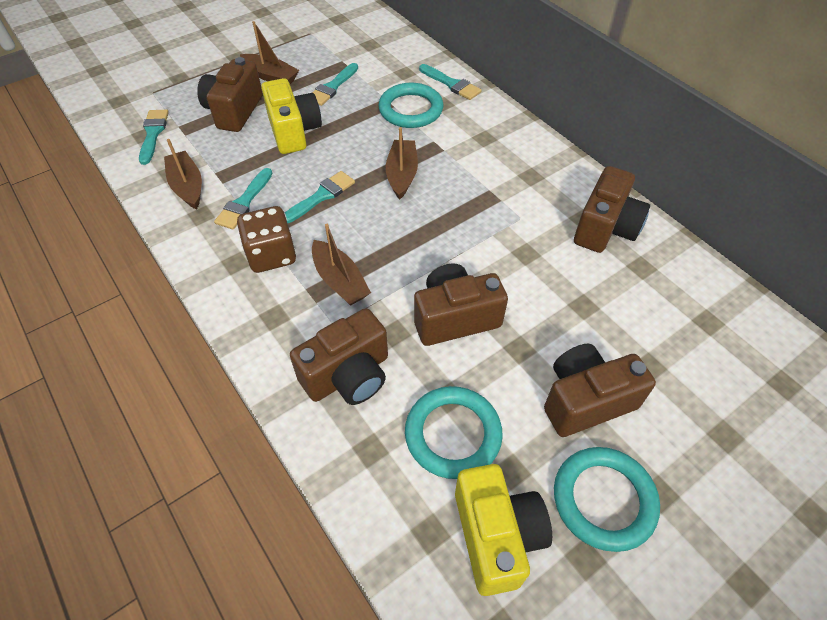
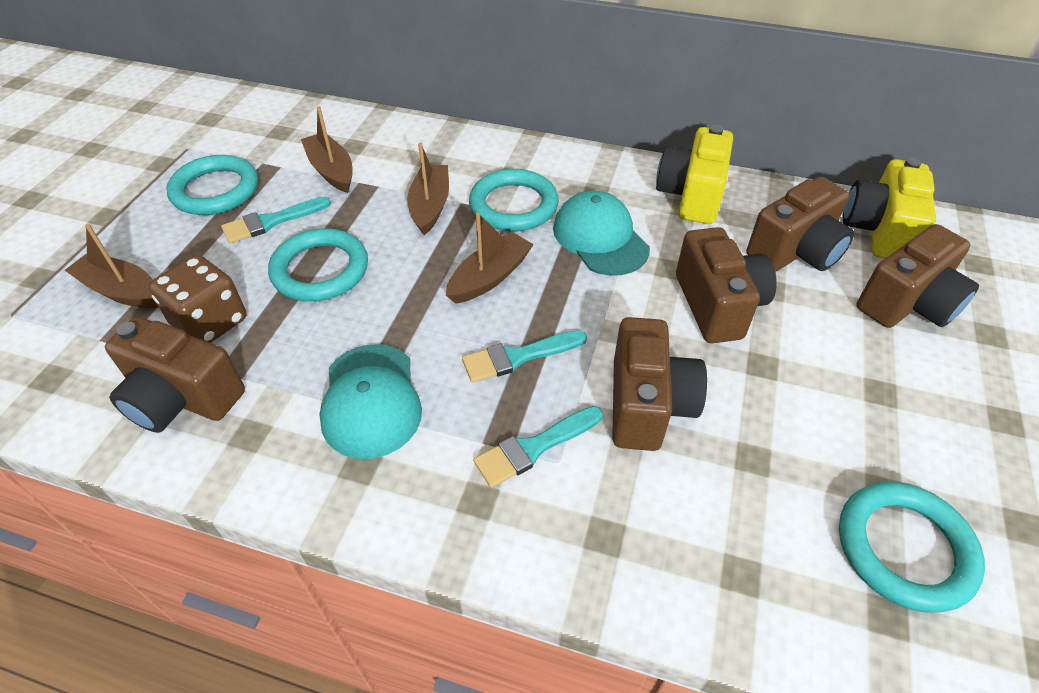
turquoise brush: 5 -> 3
turquoise cap: 0 -> 2
turquoise ring: 3 -> 4

